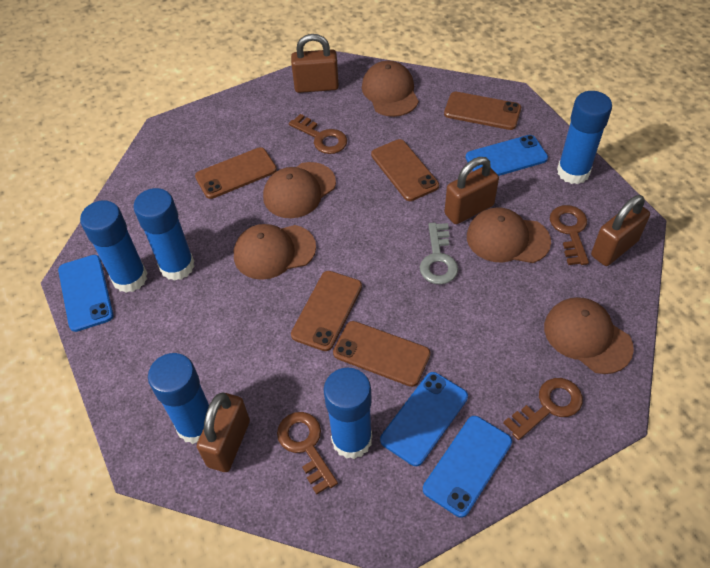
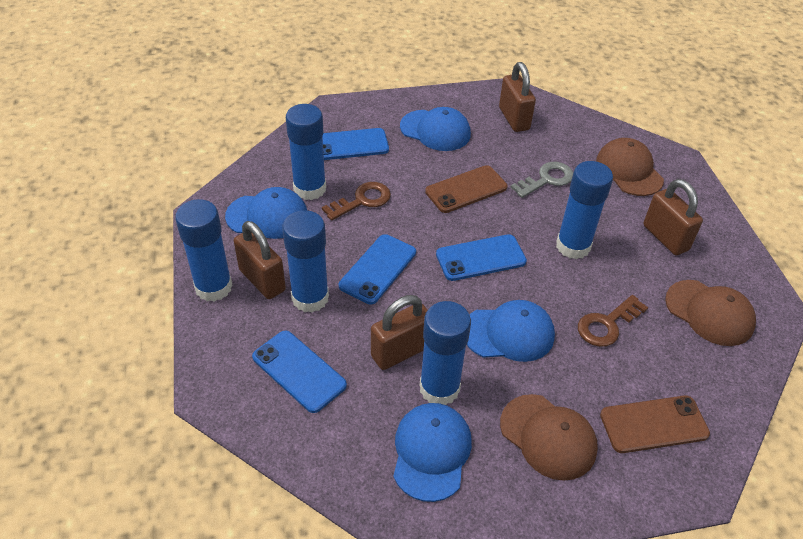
blue cap: 0 -> 4
brown cap: 5 -> 3
brown key: 4 -> 2
brown phone: 5 -> 2

